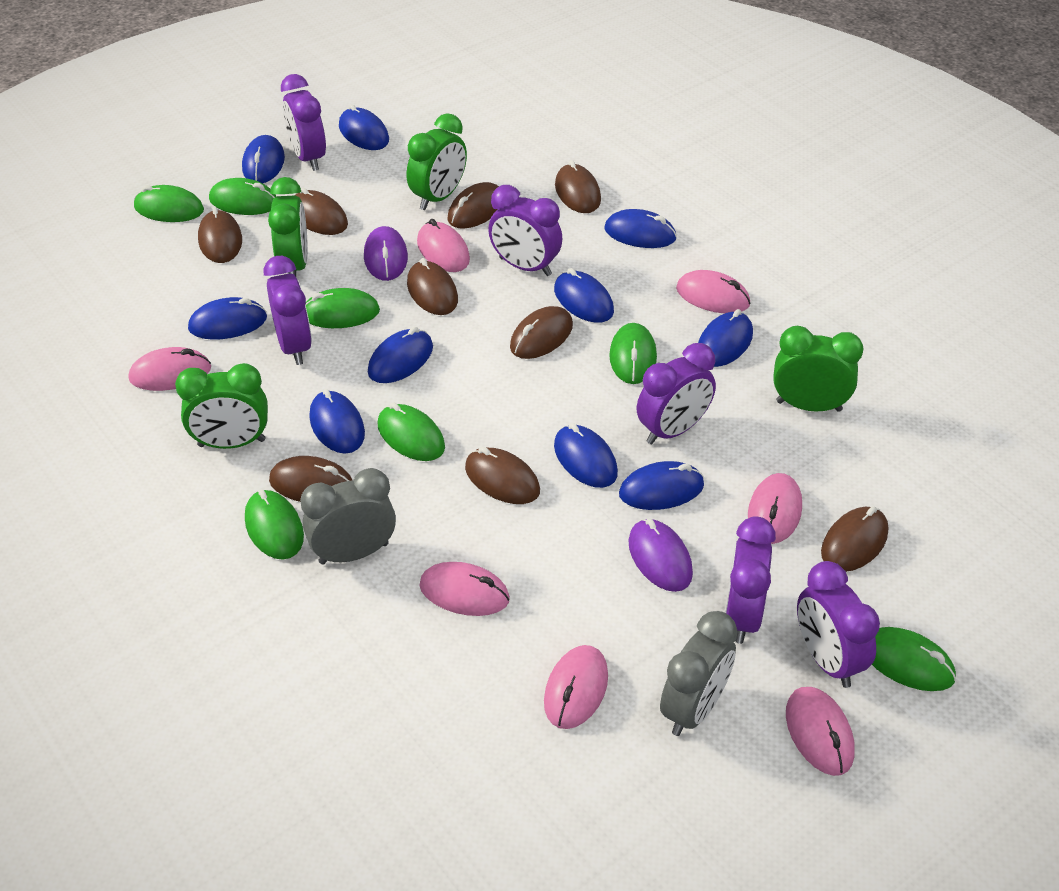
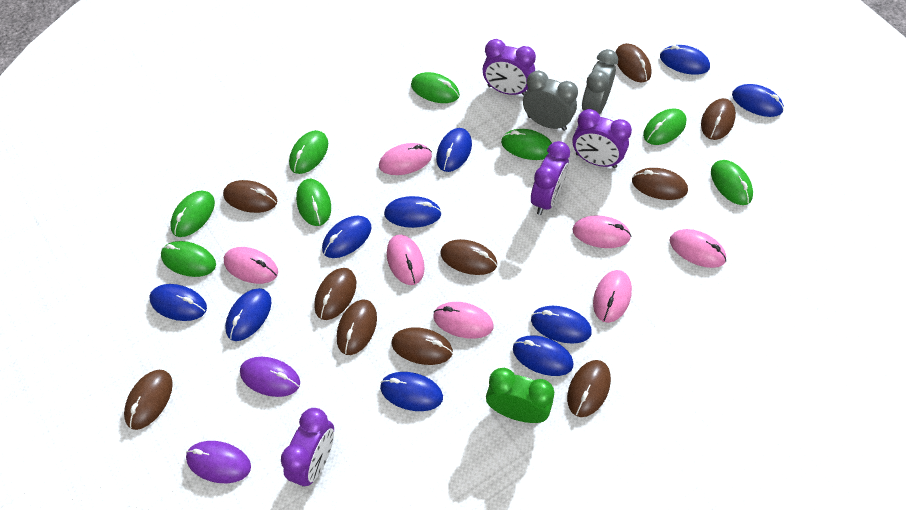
brown mouse: 9 -> 10
green clock: 4 -> 1
green mouse: 7 -> 8
purple clock: 6 -> 4

